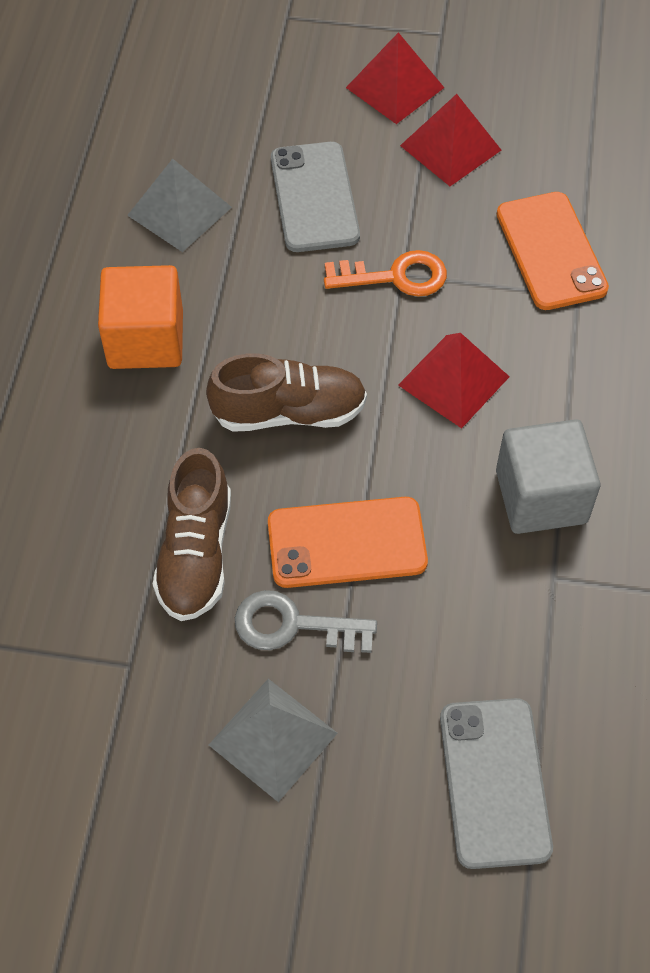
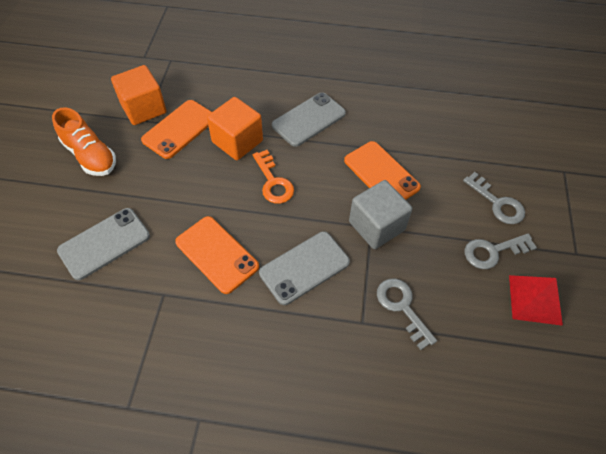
brown shoe: 2 -> 0
grey key: 1 -> 3
grey phone: 2 -> 3
grey pyramid: 2 -> 0
orange cube: 1 -> 2
orange phone: 2 -> 3
orange shoe: 0 -> 1
red pyramid: 3 -> 1

